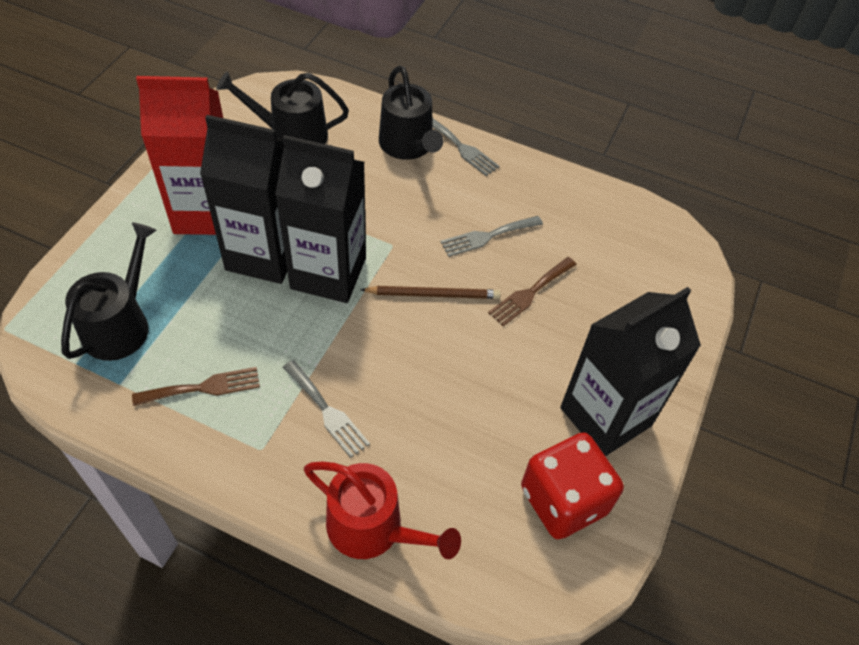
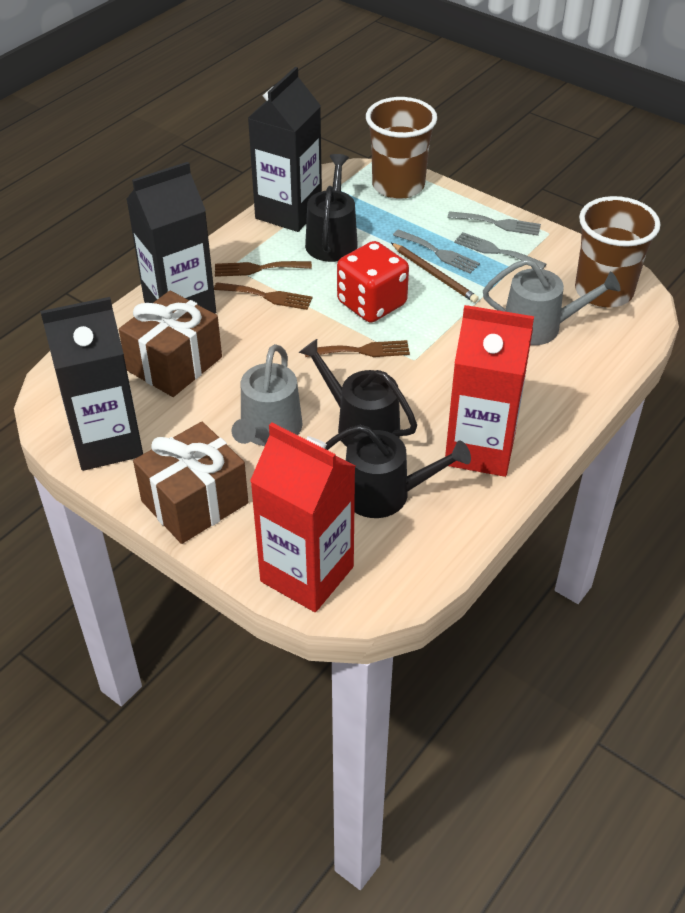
brown cup: 0 -> 2
brown fork: 2 -> 3
brown gift: 0 -> 2
grey watering can: 0 -> 2
red carton: 1 -> 2
red watering can: 1 -> 0

